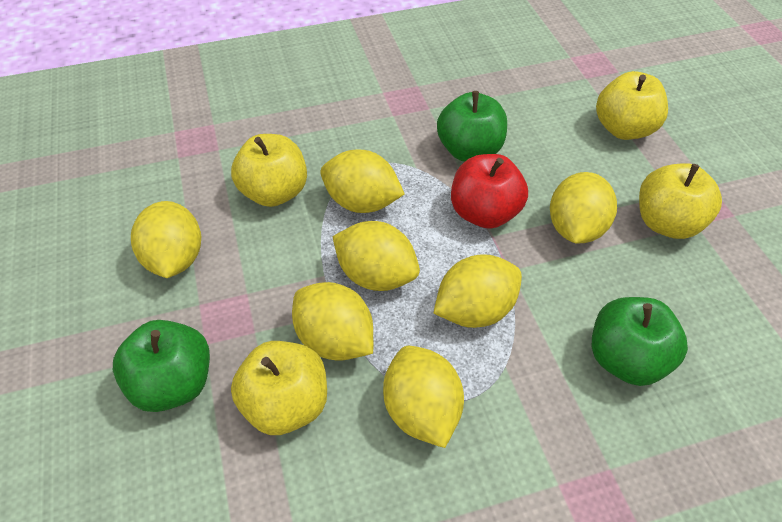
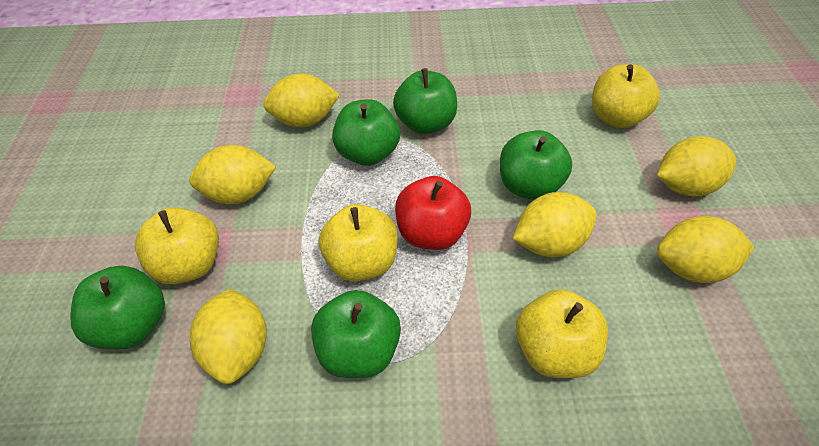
green apple: 3 -> 5
yellow lemon: 7 -> 6

